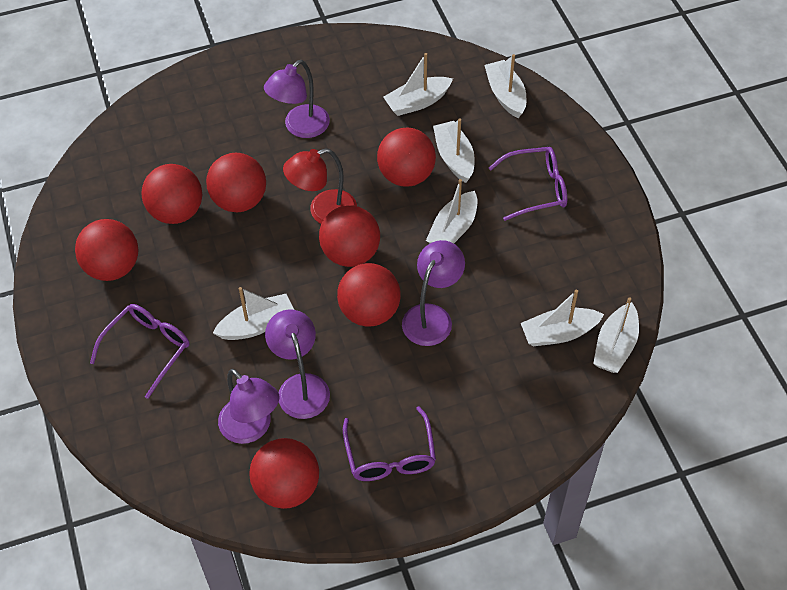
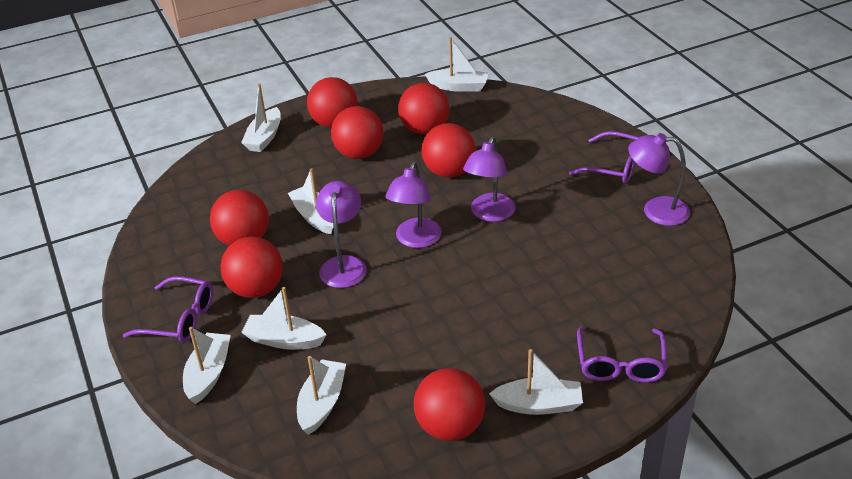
red lamp: 1 -> 0

